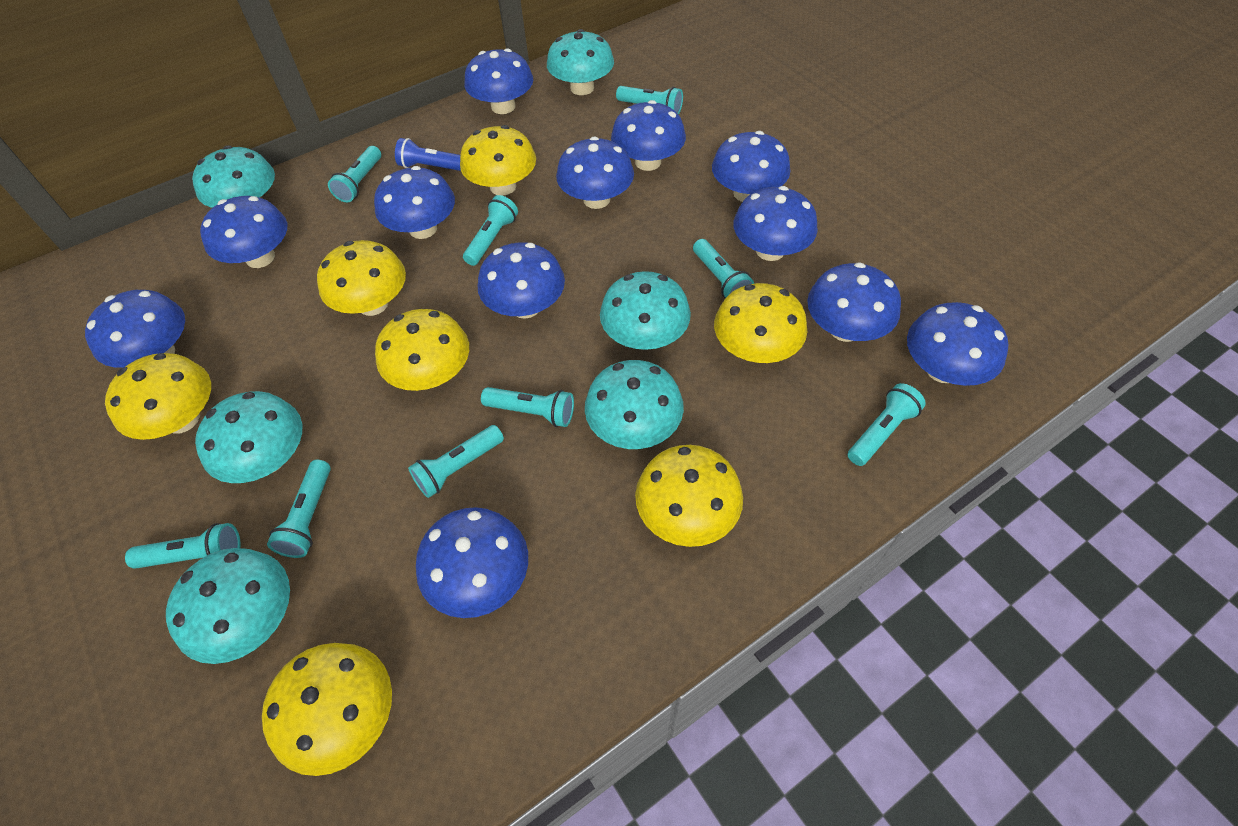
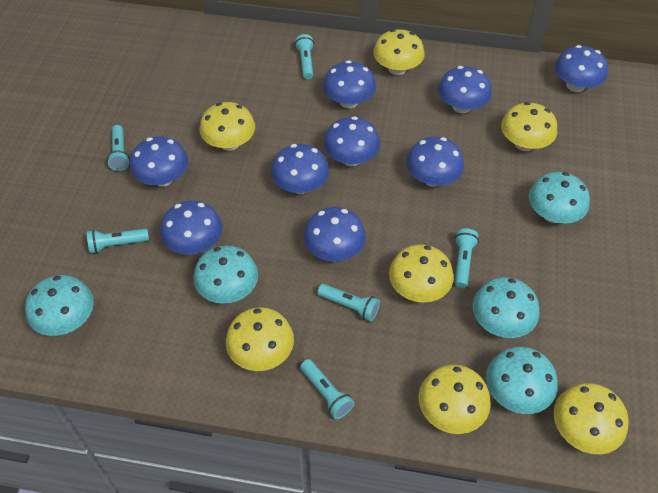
blue flashlight: 1 -> 0
blue mushroom: 12 -> 9
turquoise flashlight: 9 -> 6
turquoise mushroom: 6 -> 5

